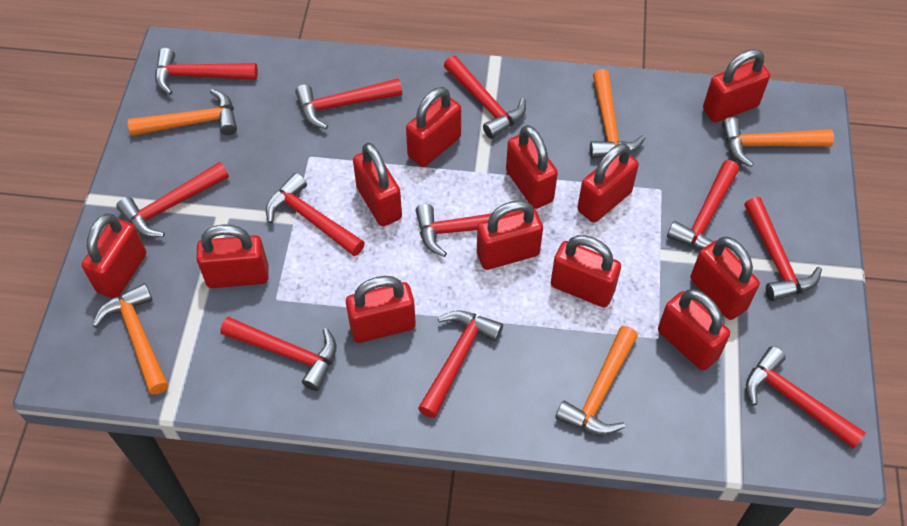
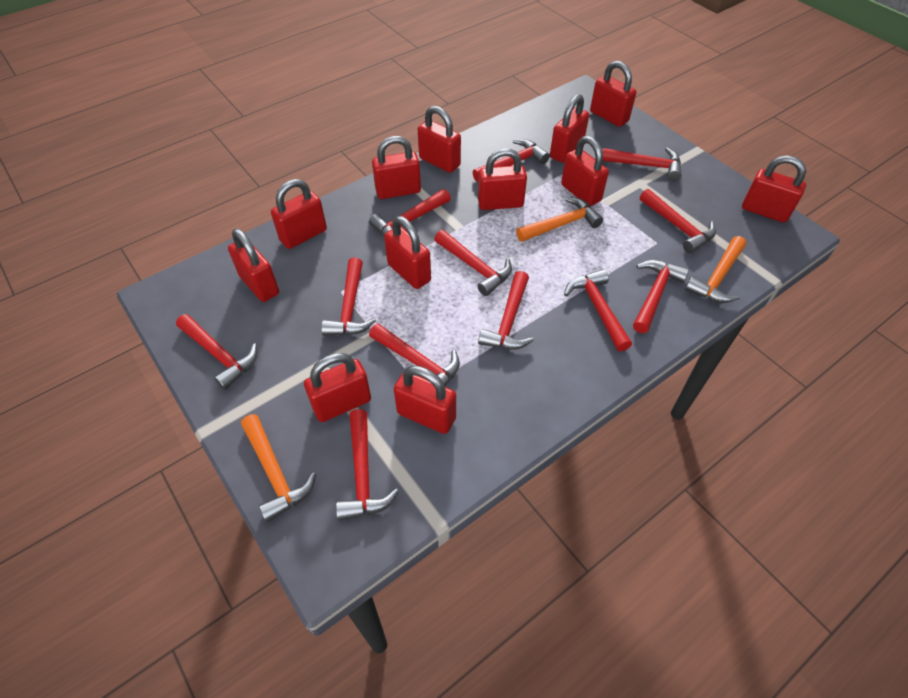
orange hammer: 5 -> 3
red hammer: 11 -> 12

